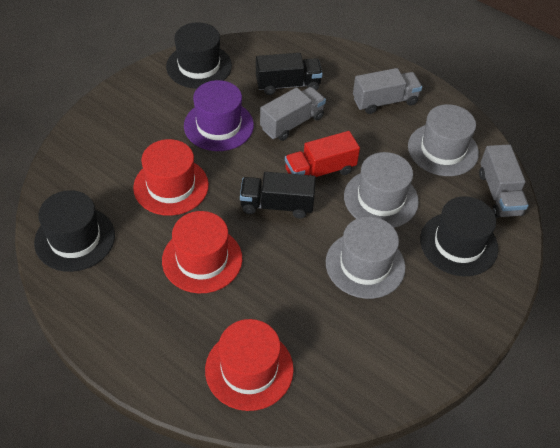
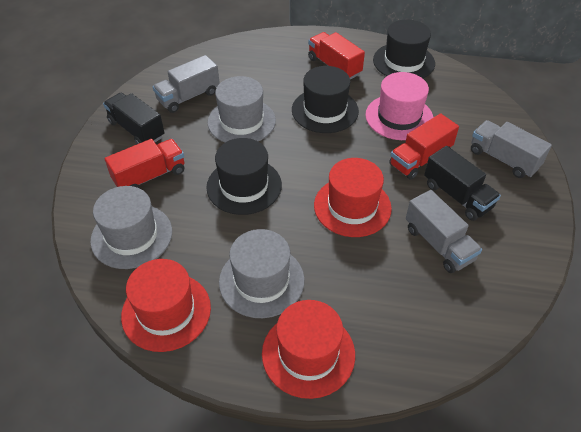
pink hat: 0 -> 1
purple hat: 1 -> 0
red truck: 1 -> 3

